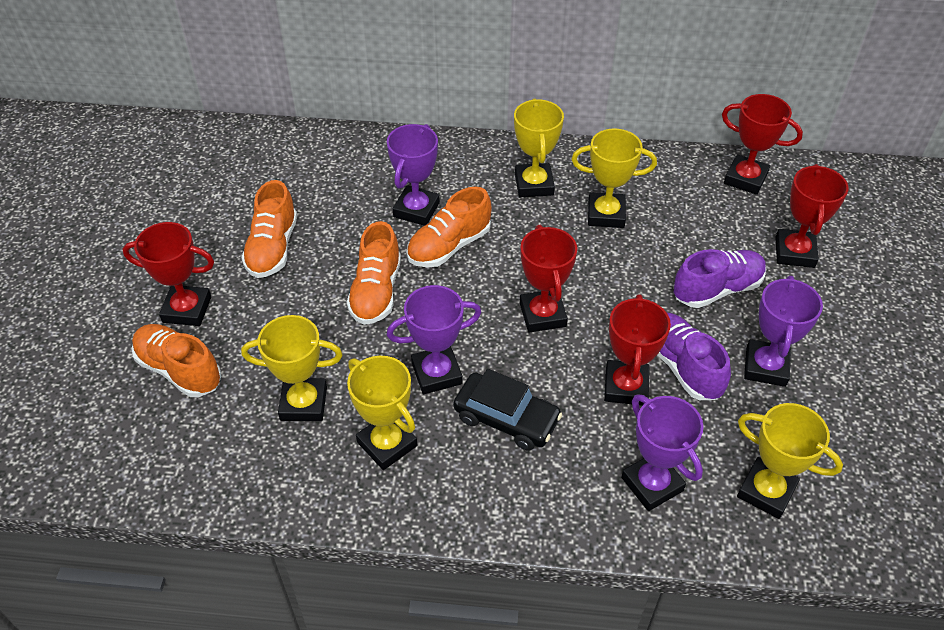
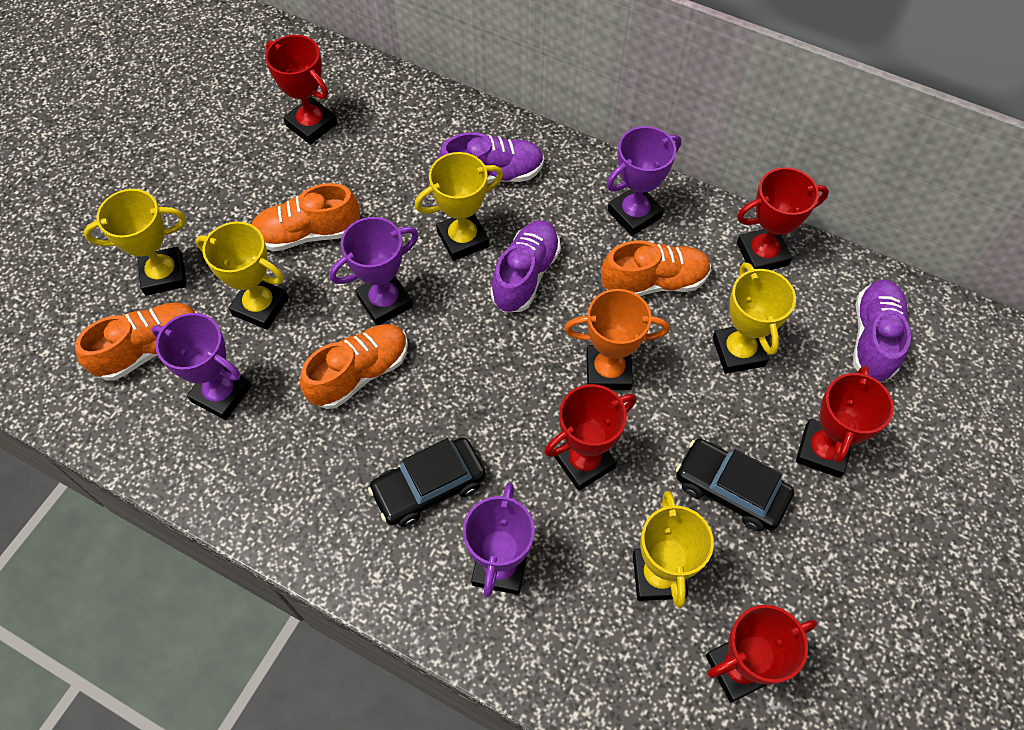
black car: 1 -> 2
orange trophy: 0 -> 1
purple shoe: 2 -> 3

